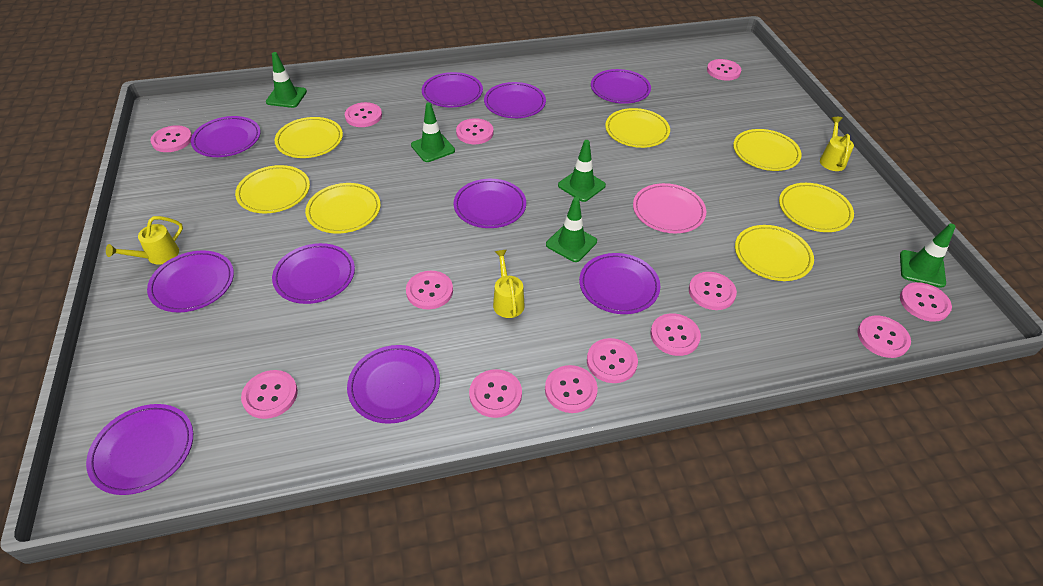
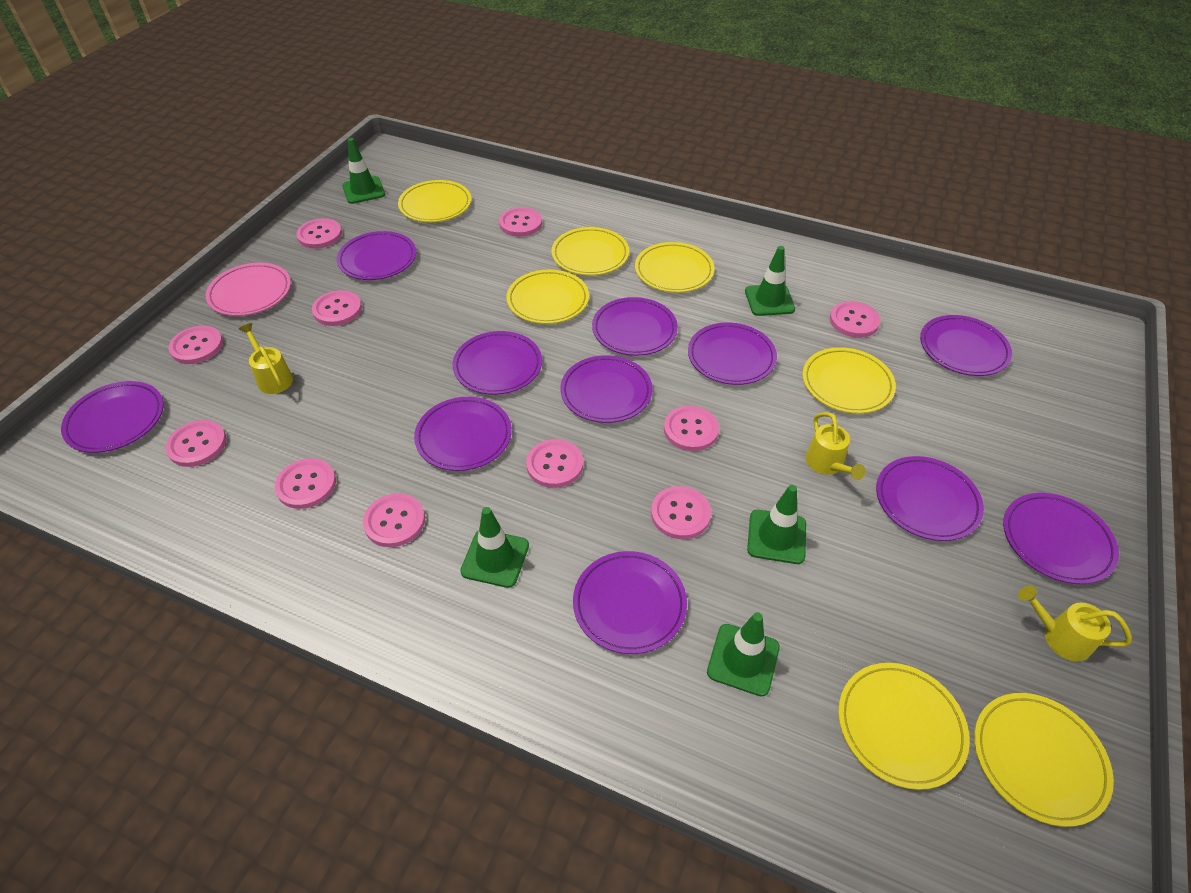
pink button: 13 -> 11
purple plate: 10 -> 11

